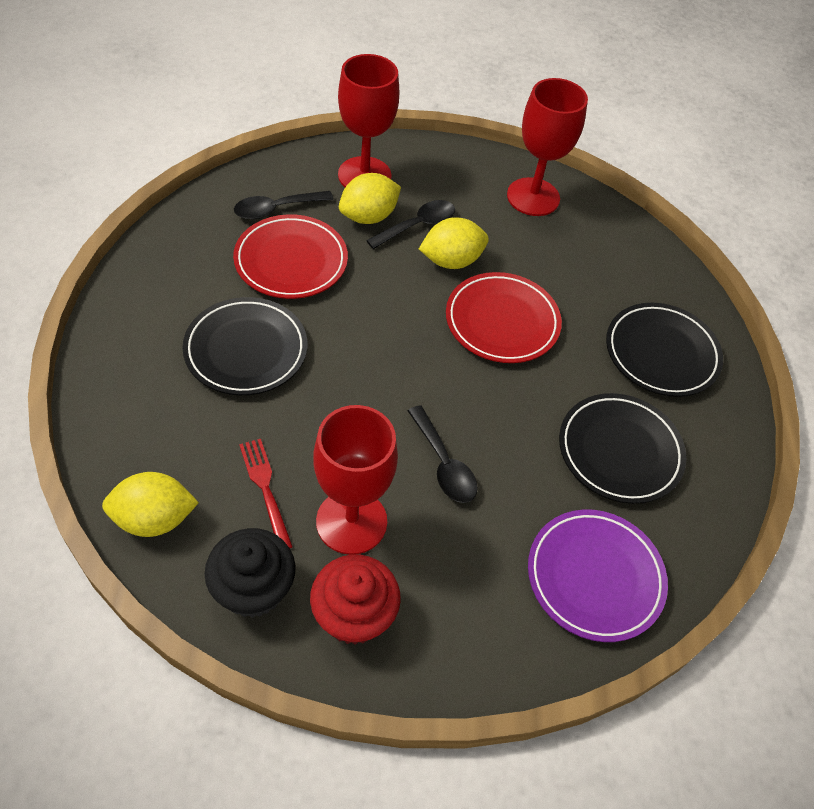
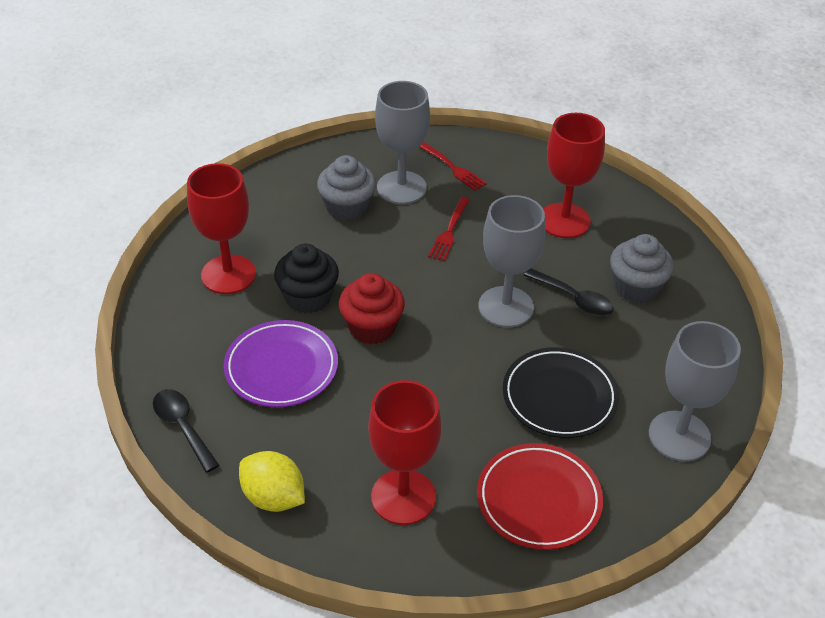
black plate: 3 -> 1
black spoon: 3 -> 2
grey cupcake: 0 -> 2
grey goblet: 0 -> 3
red fork: 1 -> 2
red plate: 2 -> 1
yellow lemon: 3 -> 1

